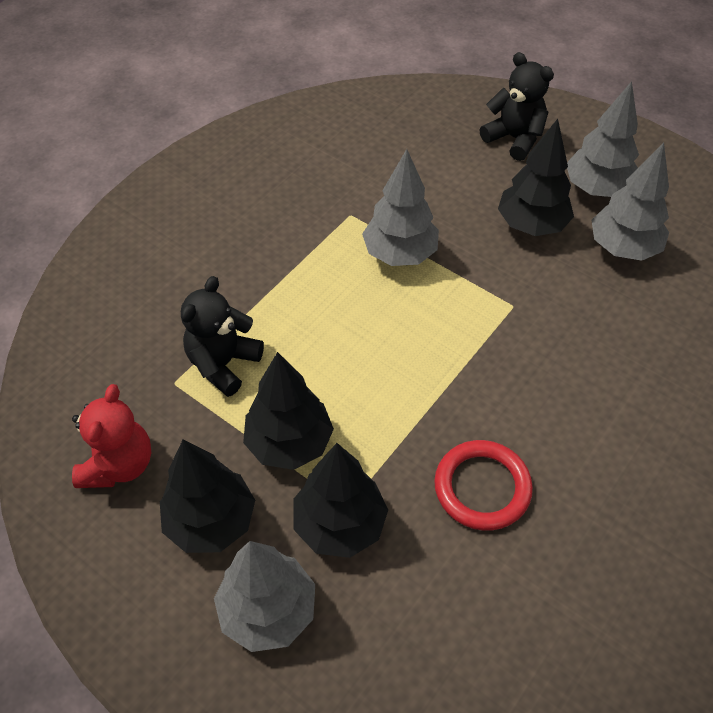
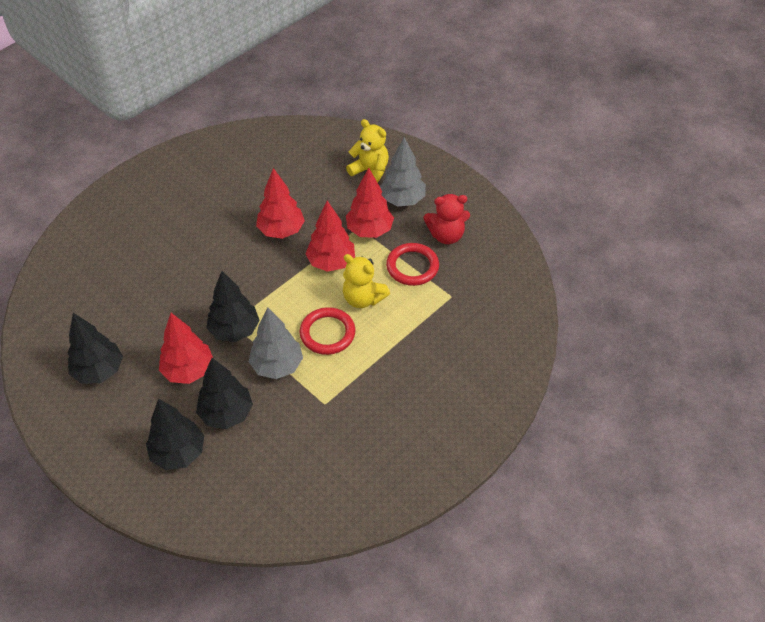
black teddy bear: 2 -> 0
grey tree: 4 -> 2
red ring: 1 -> 2
red tree: 0 -> 4
yellow teddy bear: 0 -> 2

